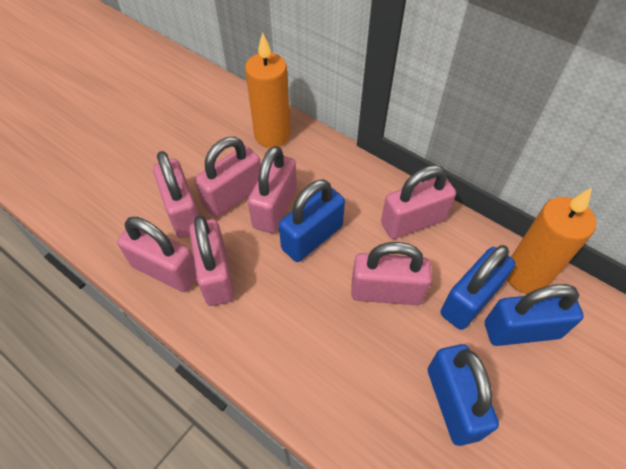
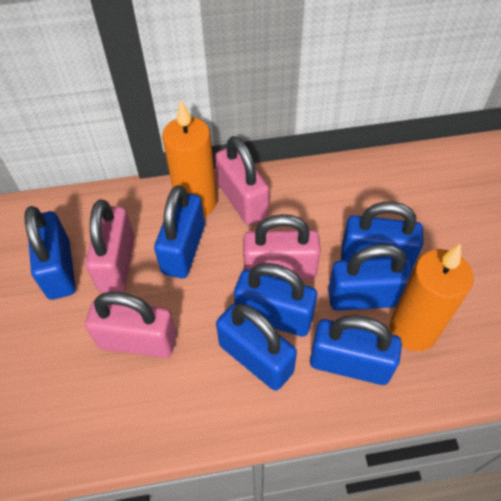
blue padlock: 4 -> 7
pink padlock: 7 -> 4

